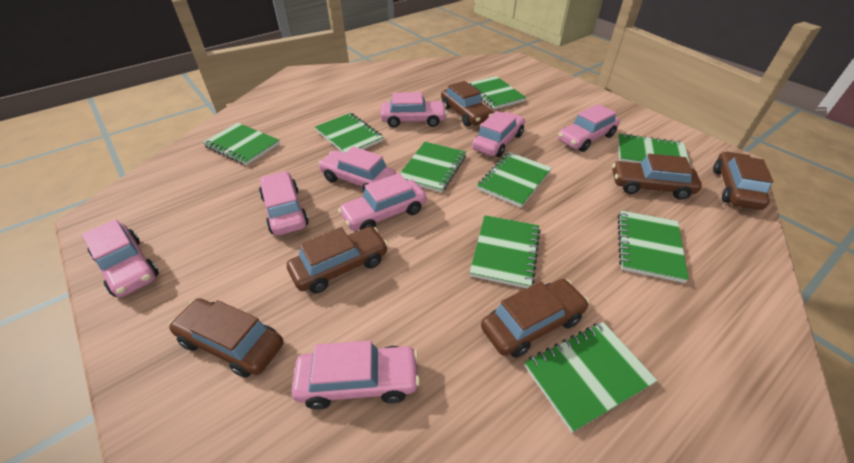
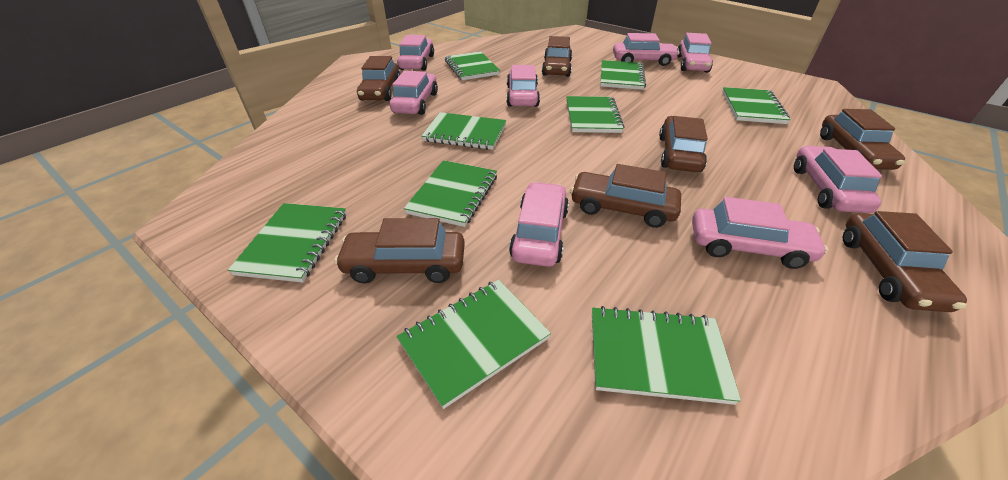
brown car: 6 -> 7

